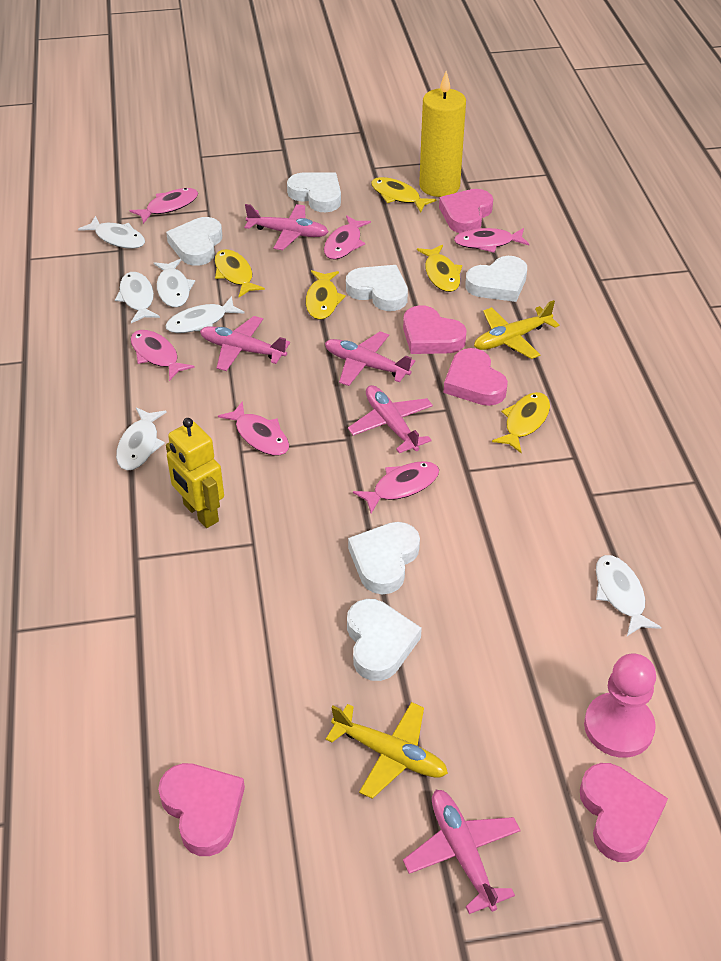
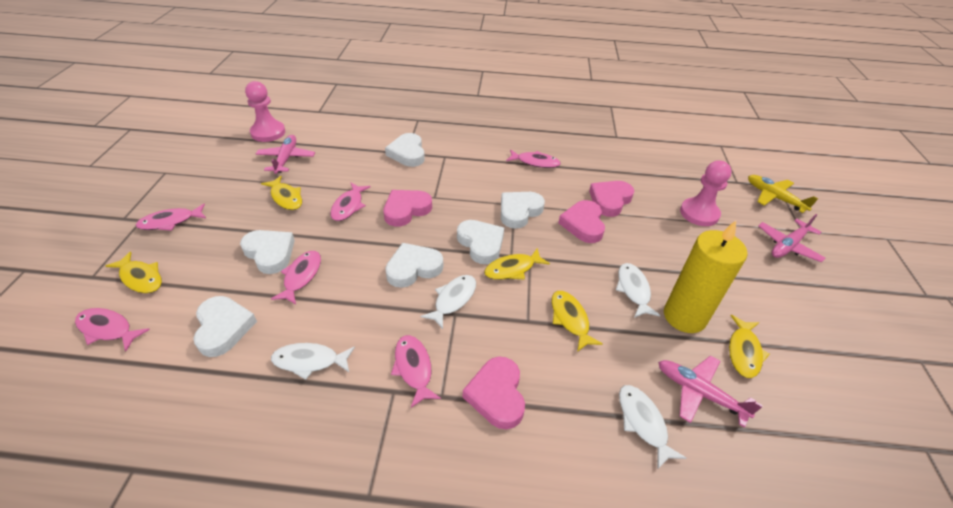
pink heart: 5 -> 4
pink pawn: 1 -> 2
pink plane: 5 -> 3
white fish: 6 -> 4
yellow plane: 2 -> 1
yellow robot: 1 -> 0

